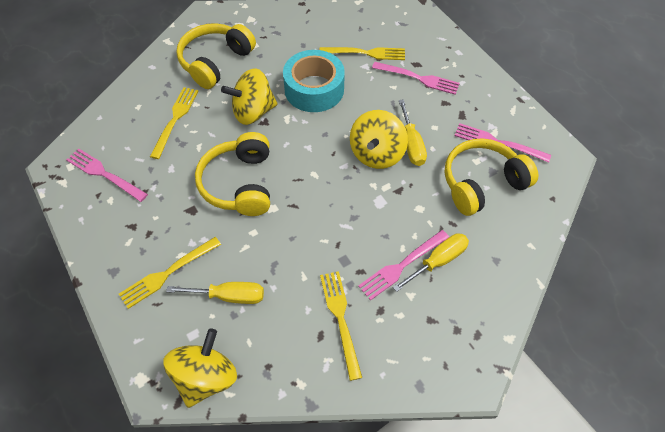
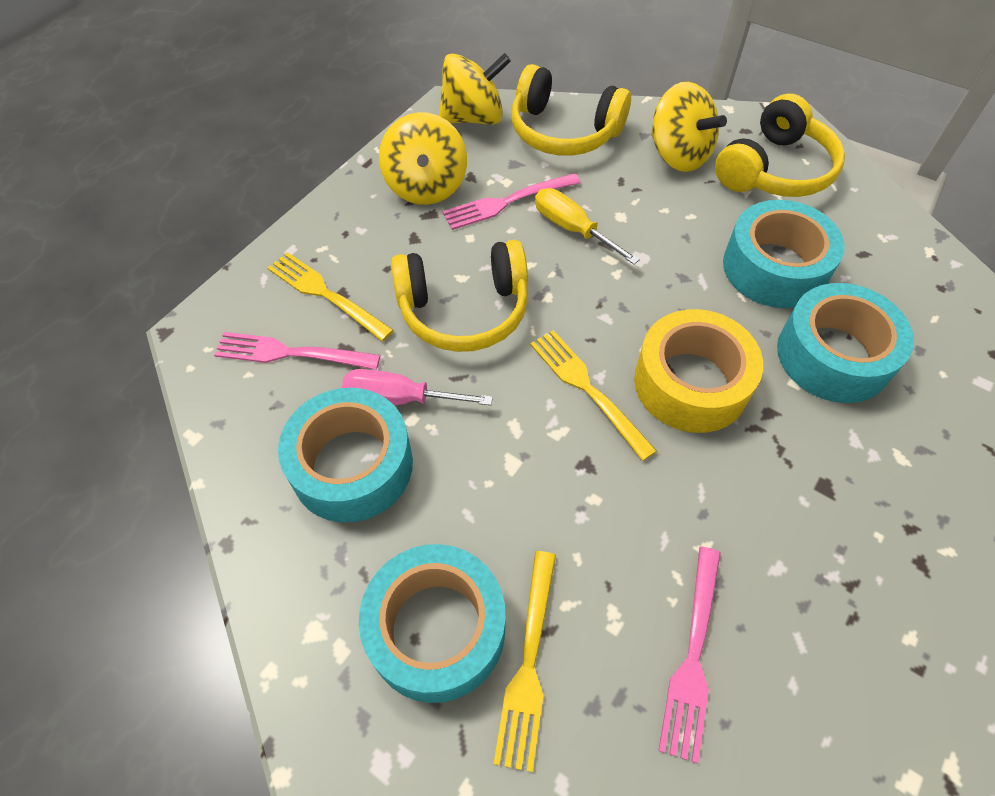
pink fork: 4 -> 3
pink screwdriver: 0 -> 1
turquoise tape: 1 -> 4
yellow fork: 4 -> 3
yellow screwdriver: 3 -> 1
yellow tape: 0 -> 1

